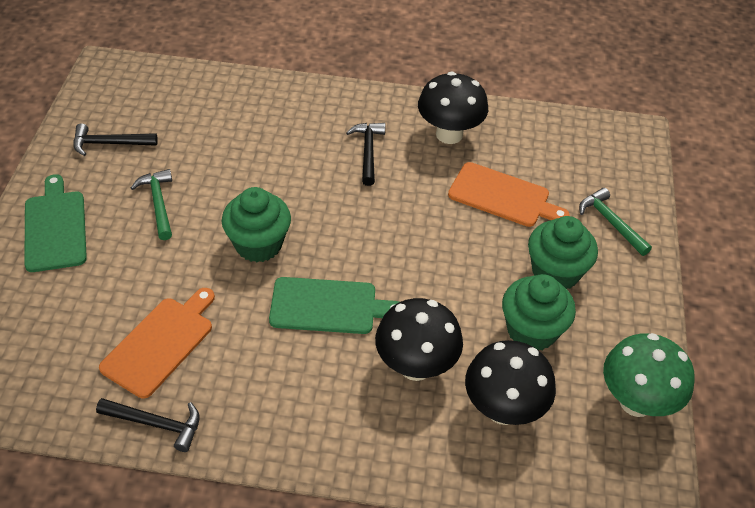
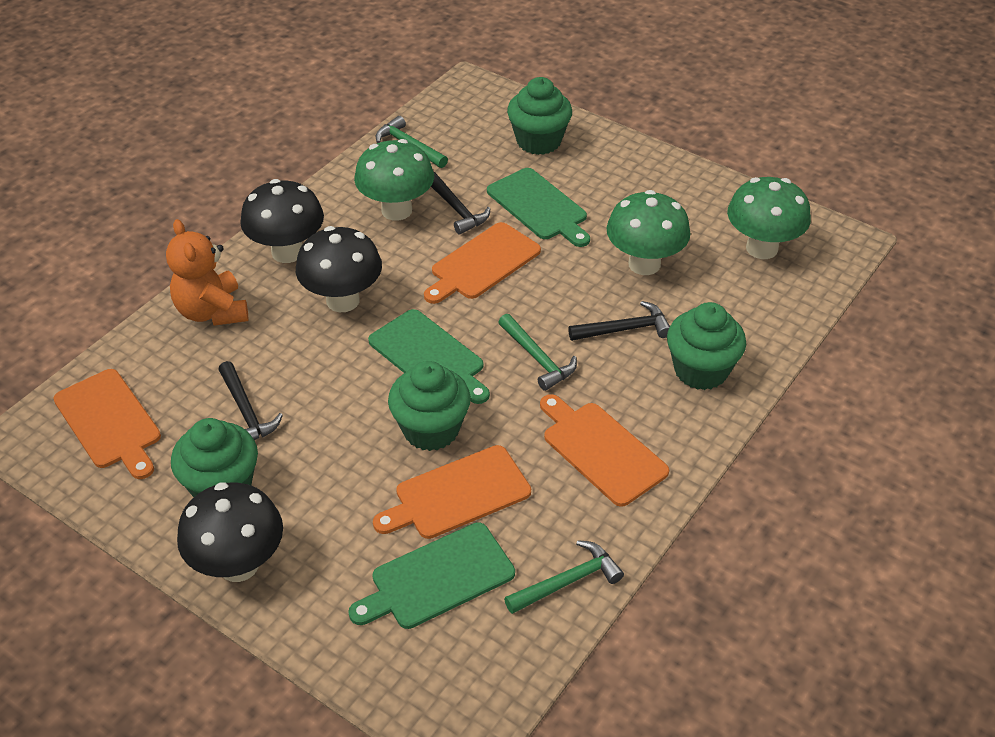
green cupcake: 3 -> 4
green cutting board: 2 -> 3
green hammer: 2 -> 3
green mushroom: 1 -> 3
orange cutting board: 2 -> 4
orange teddy bear: 0 -> 1

